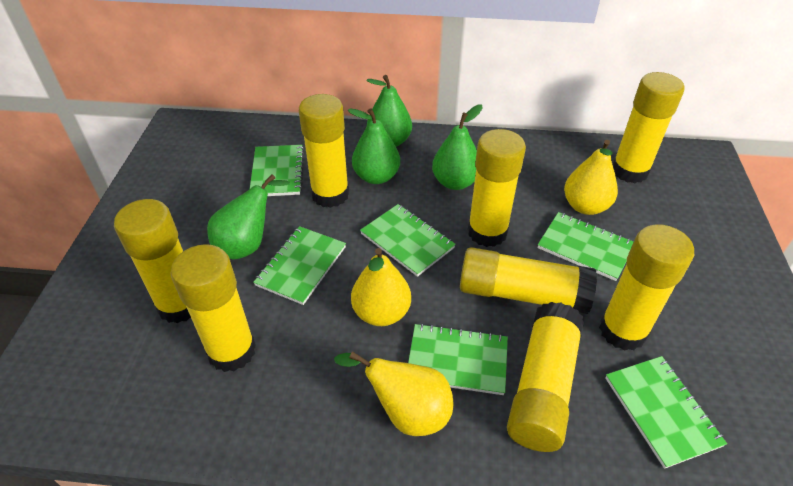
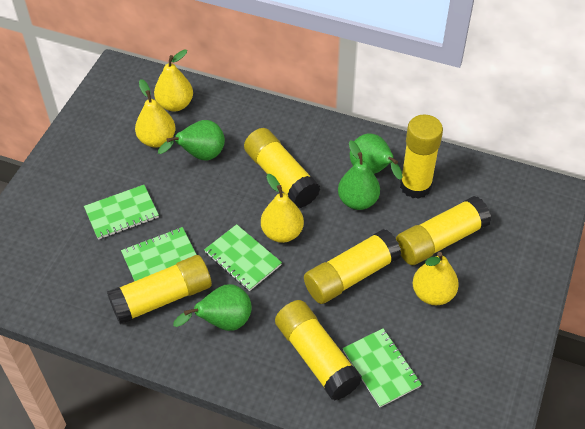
green notebook: 6 -> 4
yellow glue stick: 8 -> 6
yellow pear: 3 -> 4

